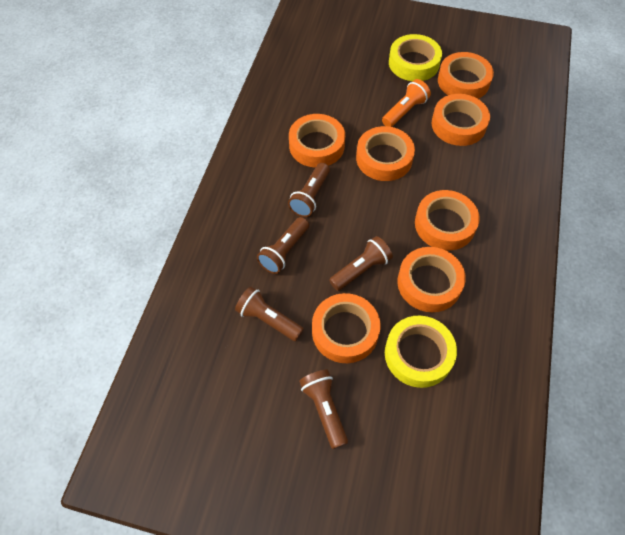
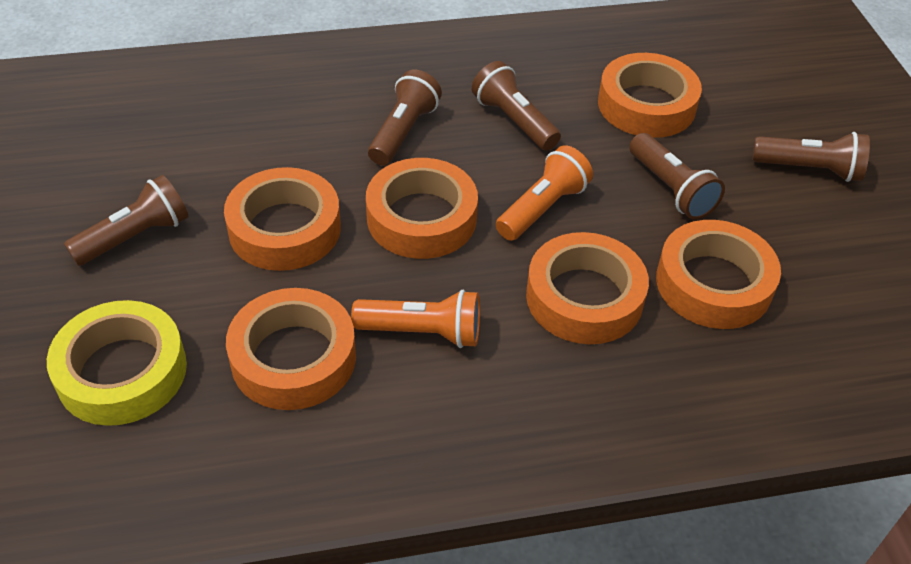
orange flashlight: 1 -> 2
orange tape: 7 -> 6
yellow tape: 2 -> 1

